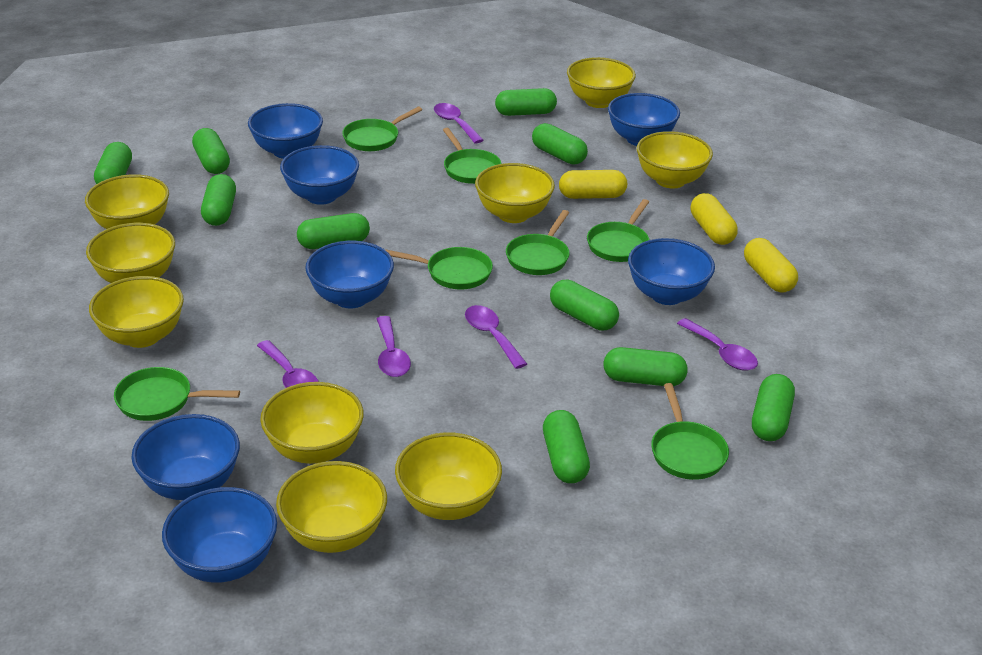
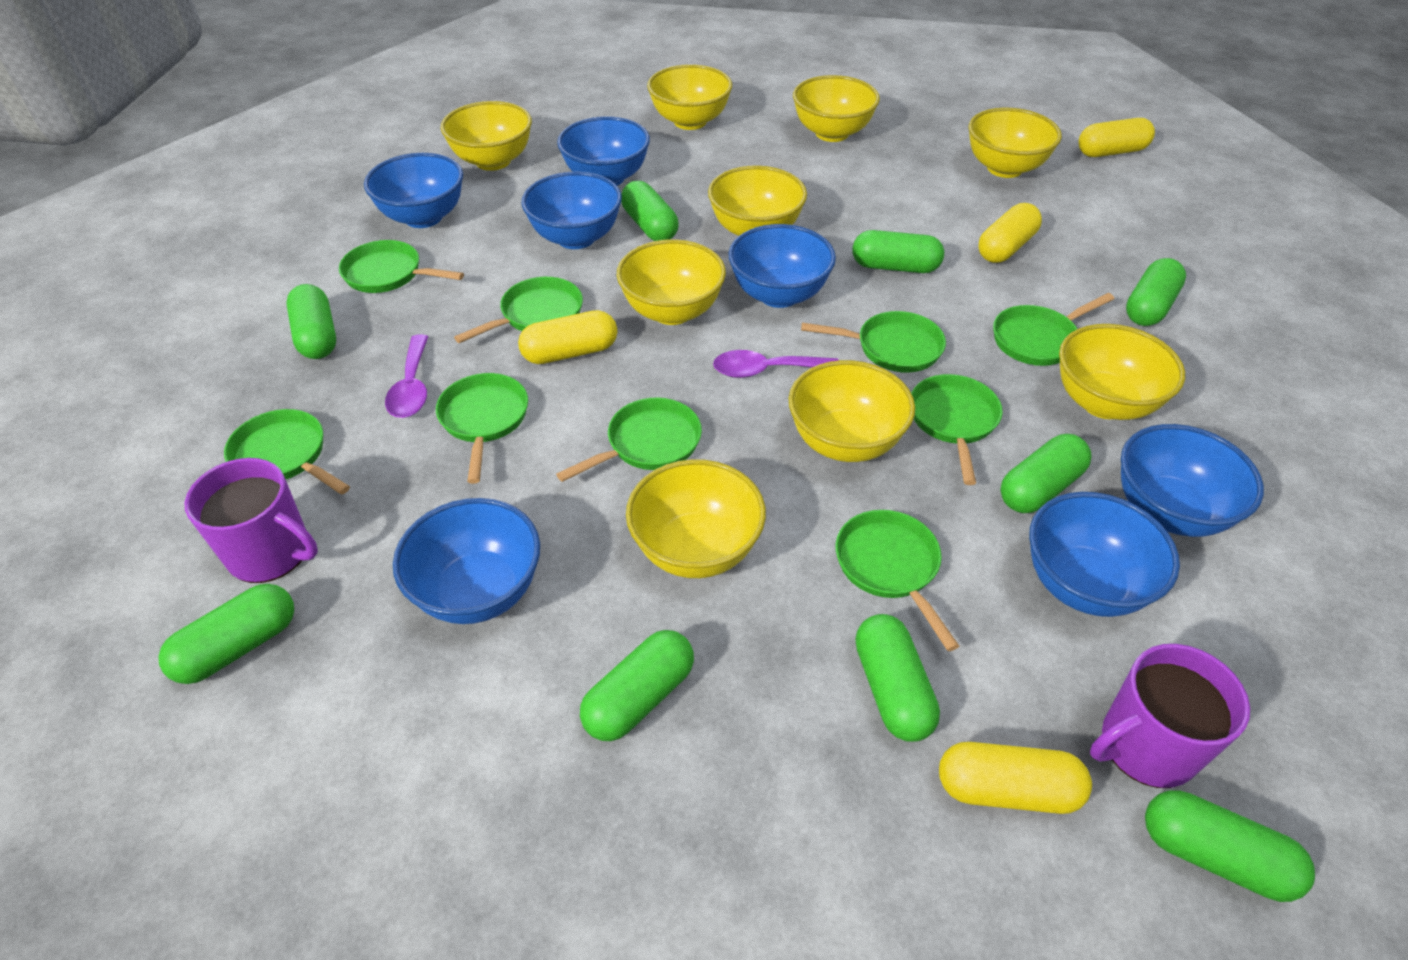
green capsule: 10 -> 9
green pan: 7 -> 9
purple mug: 0 -> 2
purple spoon: 5 -> 2
yellow capsule: 3 -> 4

